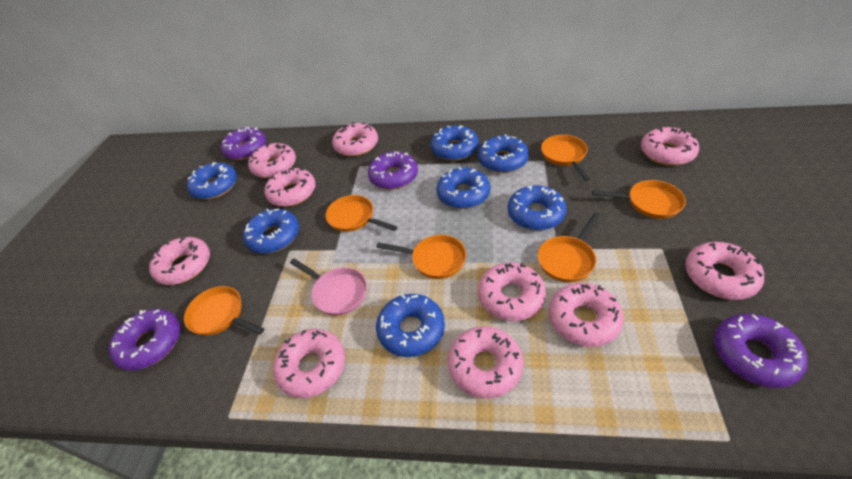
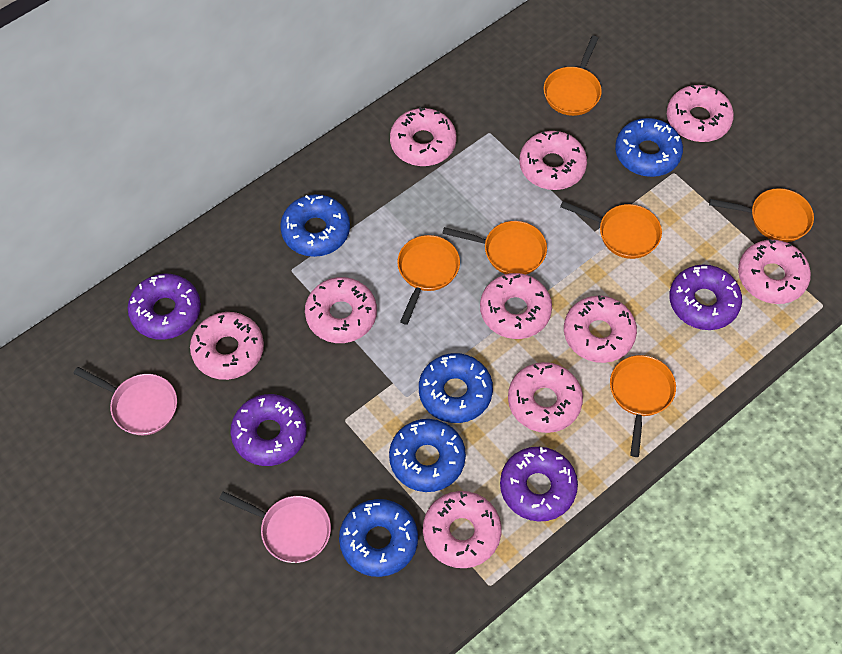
blue donut: 7 -> 5
pink pan: 1 -> 2

